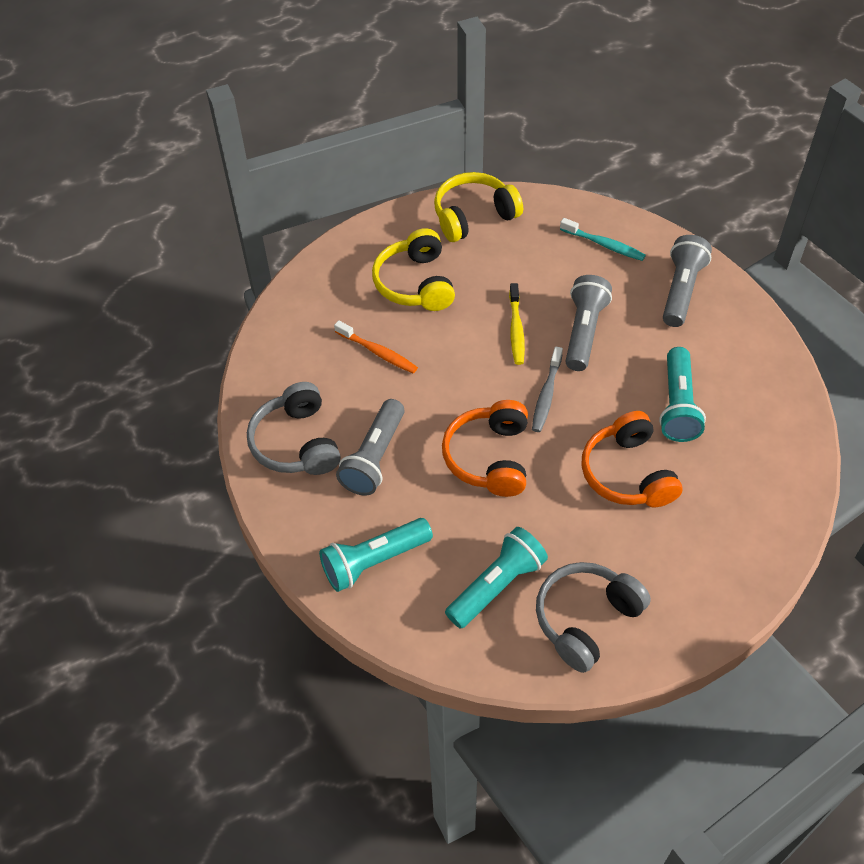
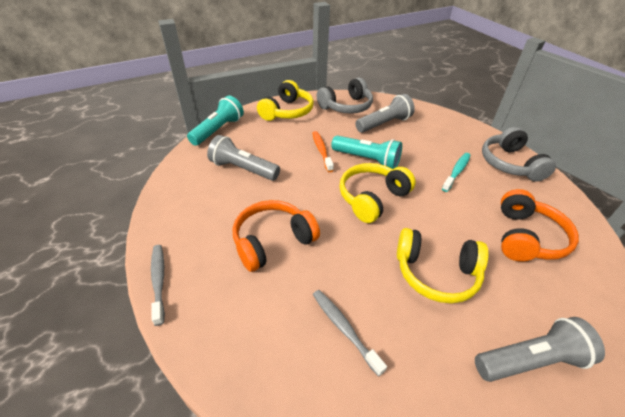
grey toothbrush: 1 -> 2
turquoise flashlight: 3 -> 2
yellow headphones: 2 -> 3
yellow toothbrush: 1 -> 0

